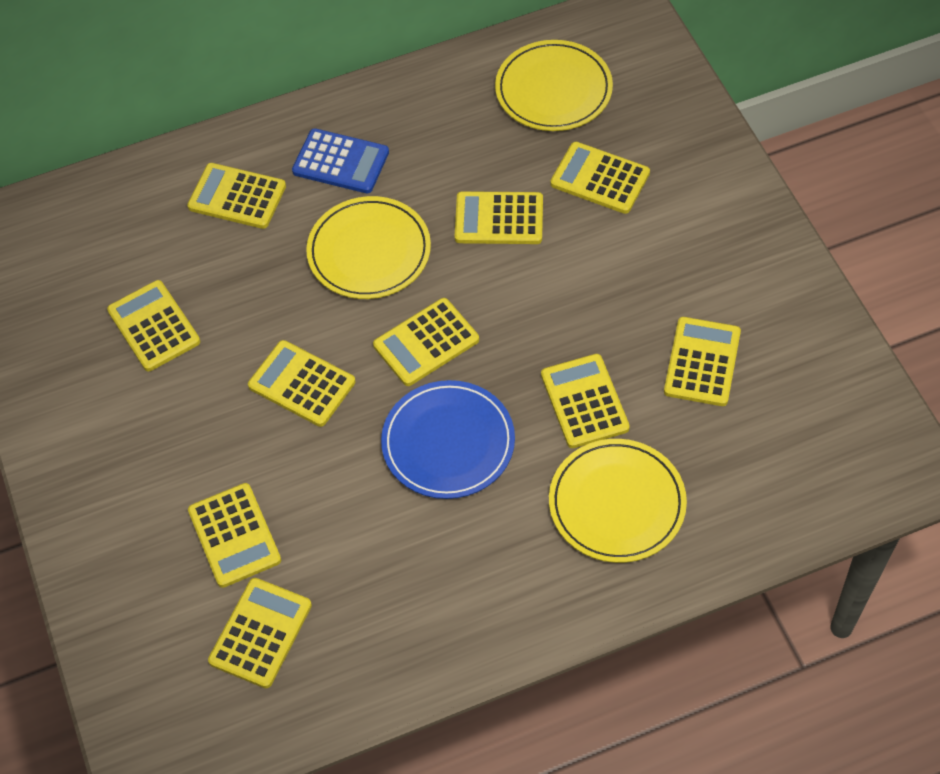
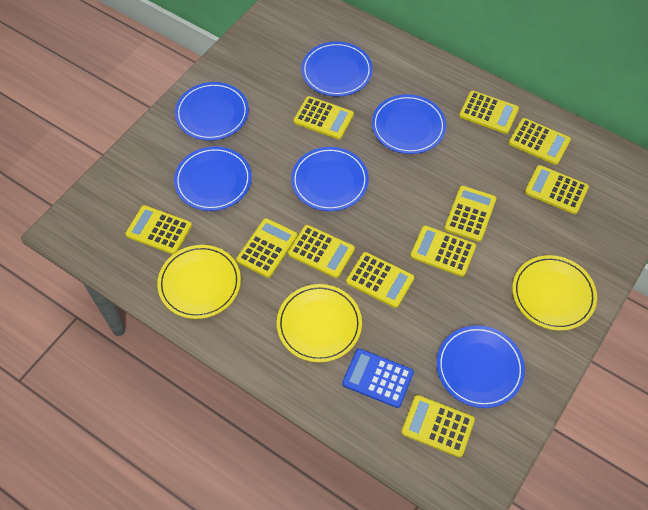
blue plate: 1 -> 6
yellow calculator: 10 -> 11

